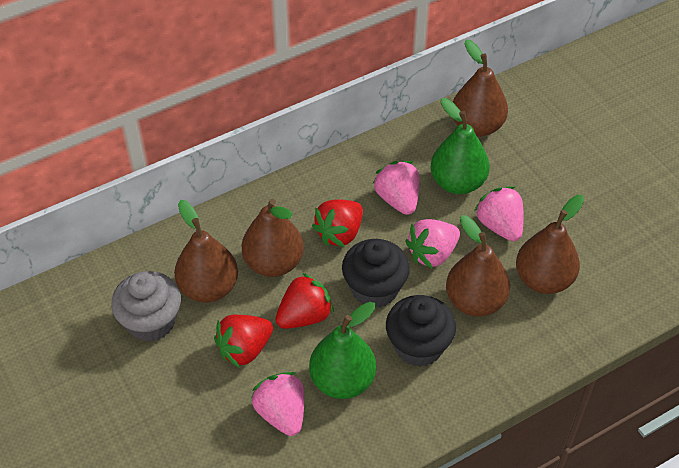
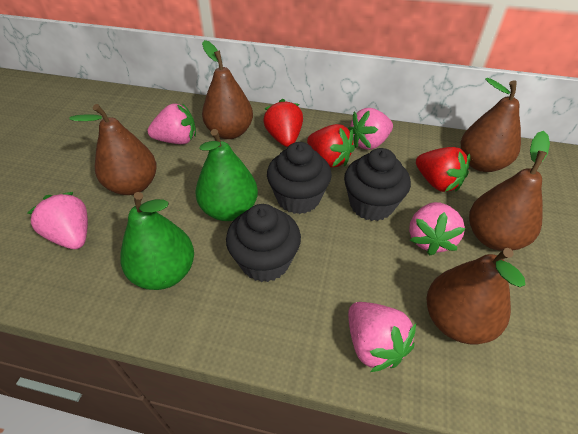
black cupcake: 2 -> 3
grey cupcake: 1 -> 0
pink strawberry: 4 -> 5

